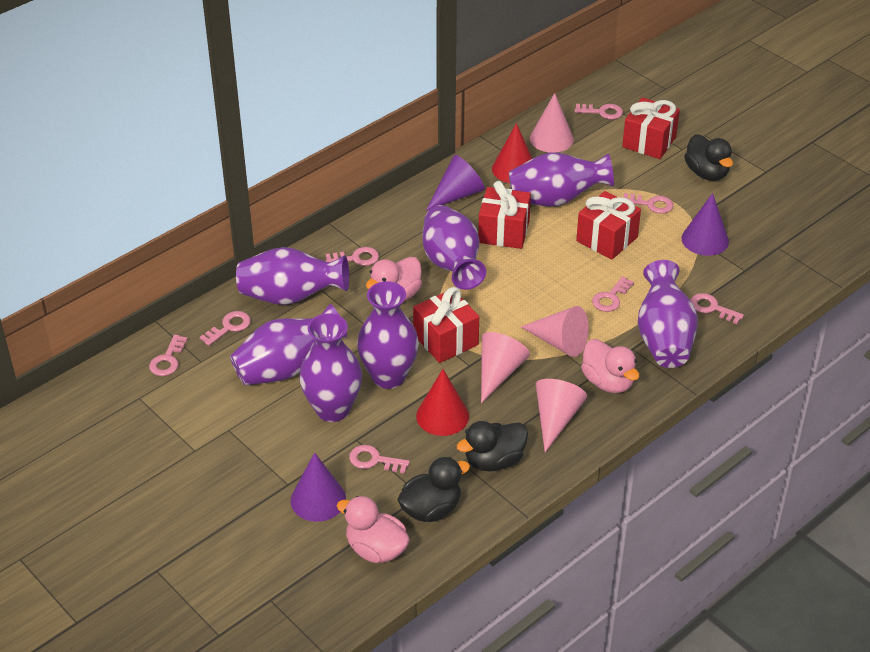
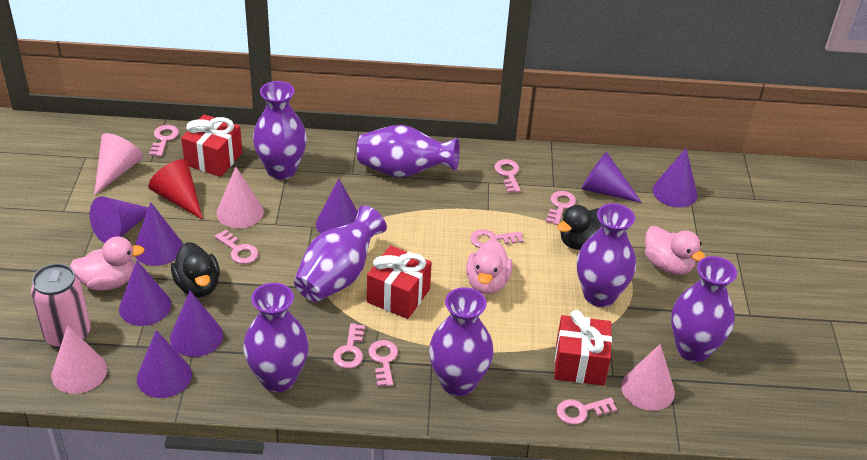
black duck: 3 -> 2
pink can: 0 -> 1
purple cone: 3 -> 8
red cone: 2 -> 1
red gift: 4 -> 3

